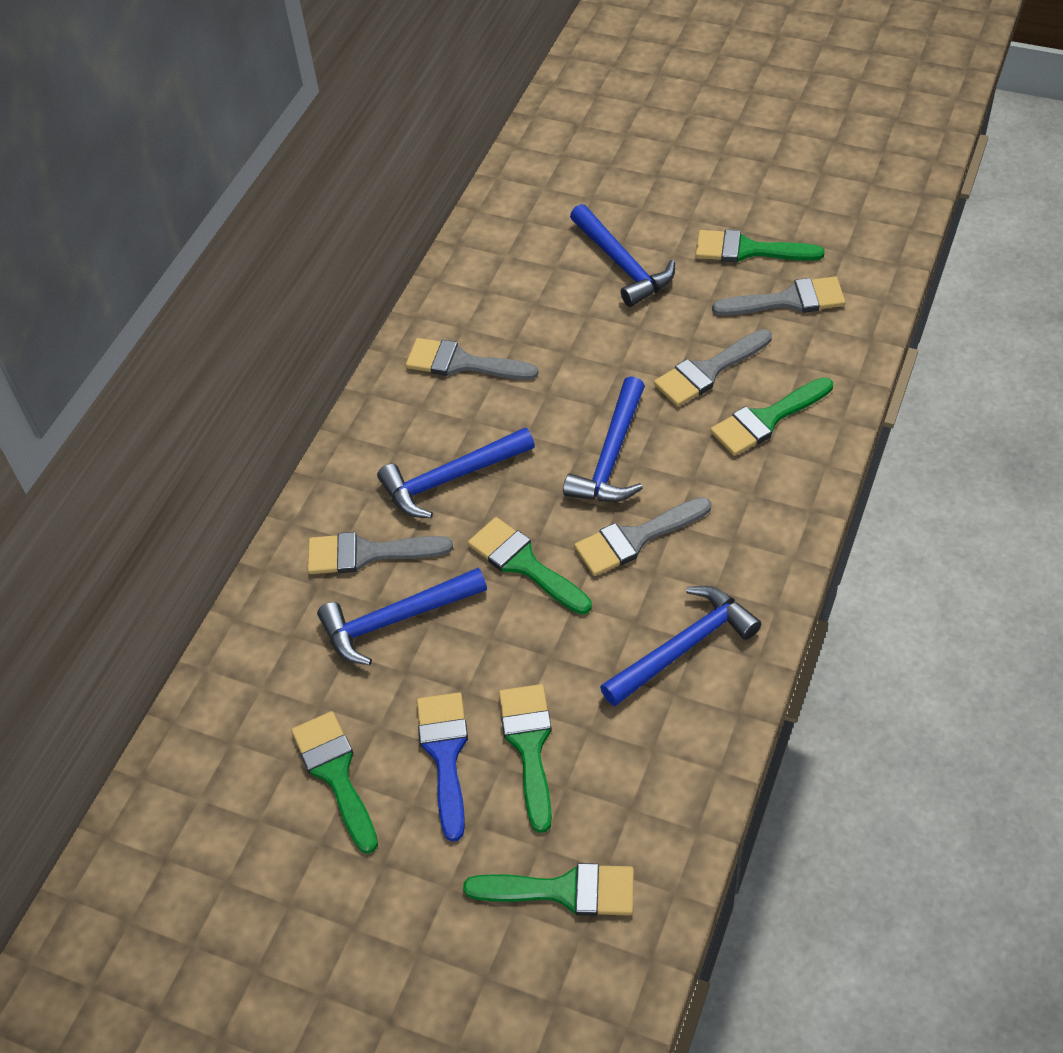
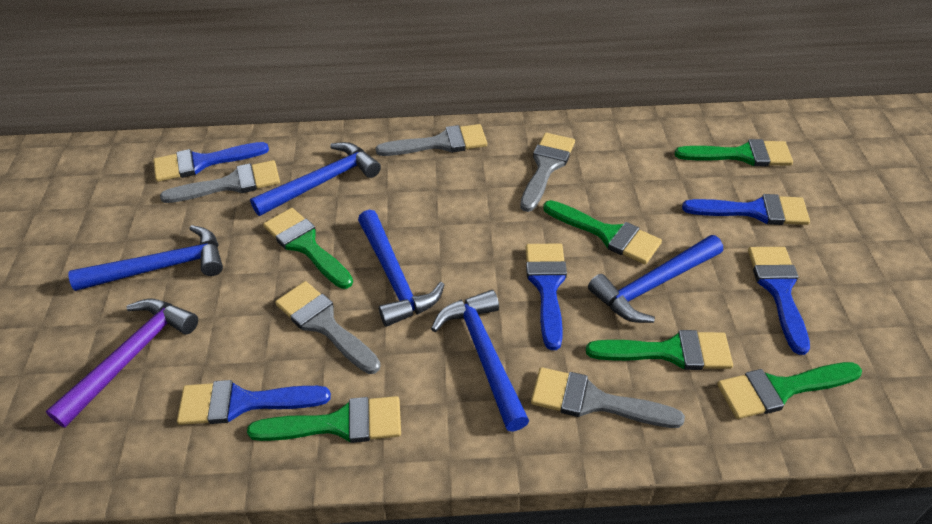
blue brush: 1 -> 5
purple hammer: 0 -> 1

